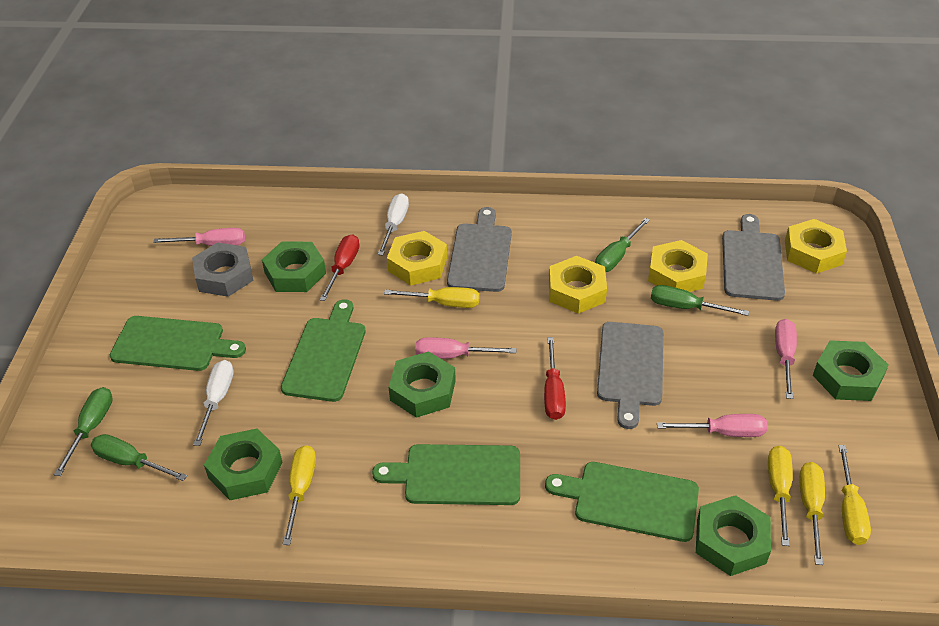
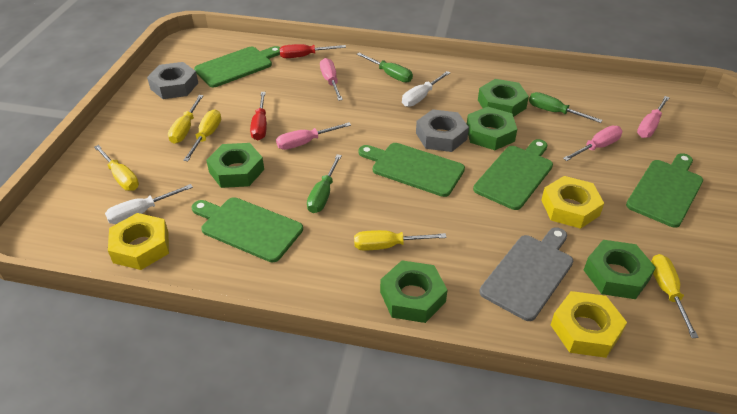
green cutting board: 4 -> 5
green screwdriver: 4 -> 3
grey cutting board: 3 -> 1
grey nut: 1 -> 2
yellow nut: 4 -> 3

